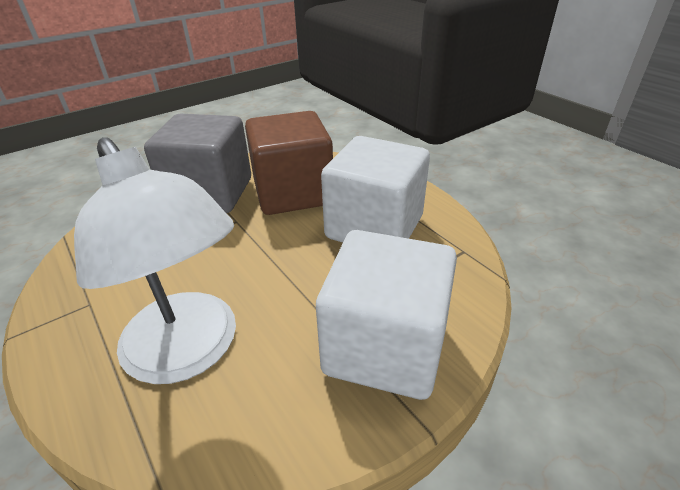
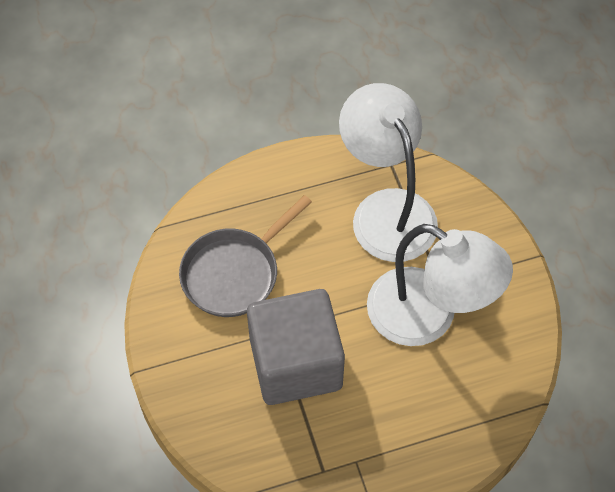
brown cube: 1 -> 0
grey pan: 0 -> 1
white cube: 2 -> 0
white lamp: 1 -> 2

